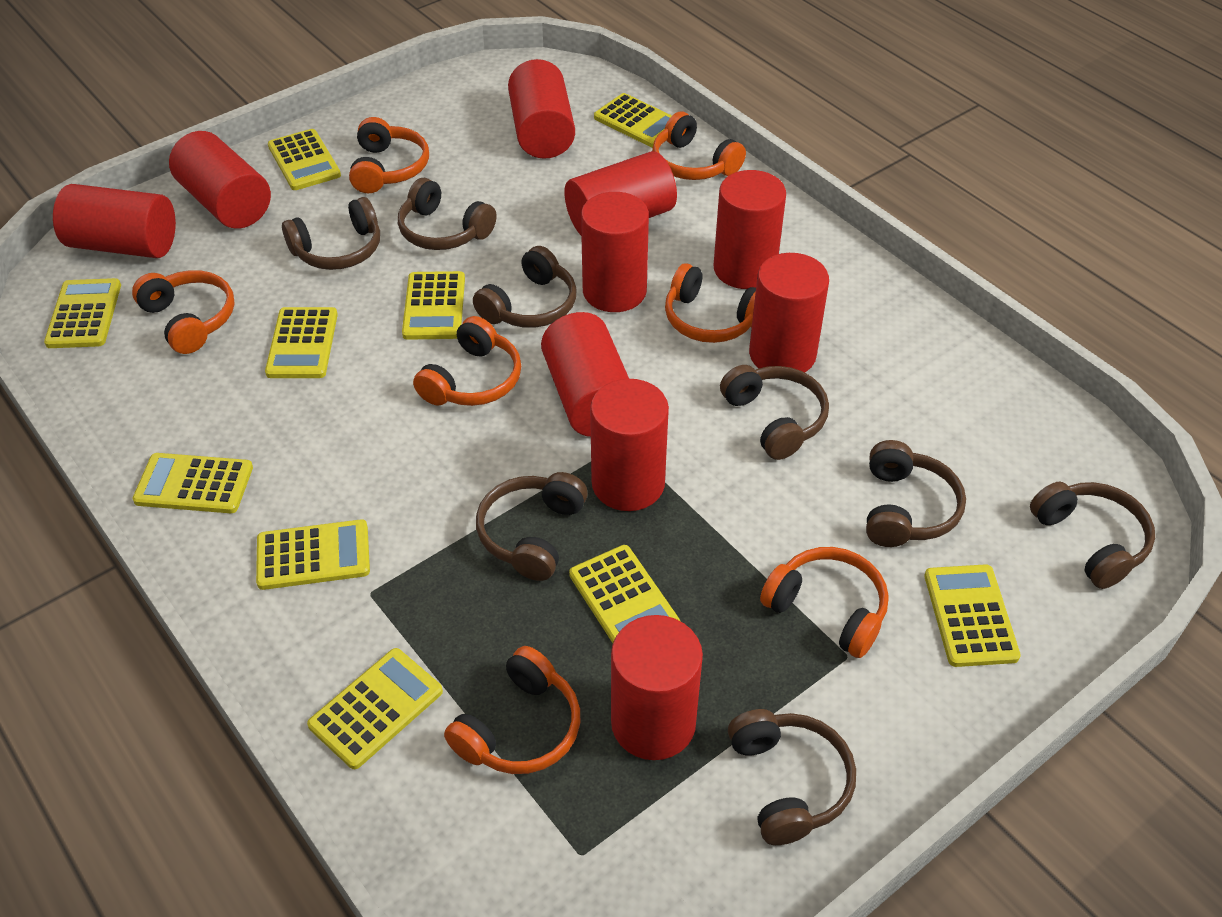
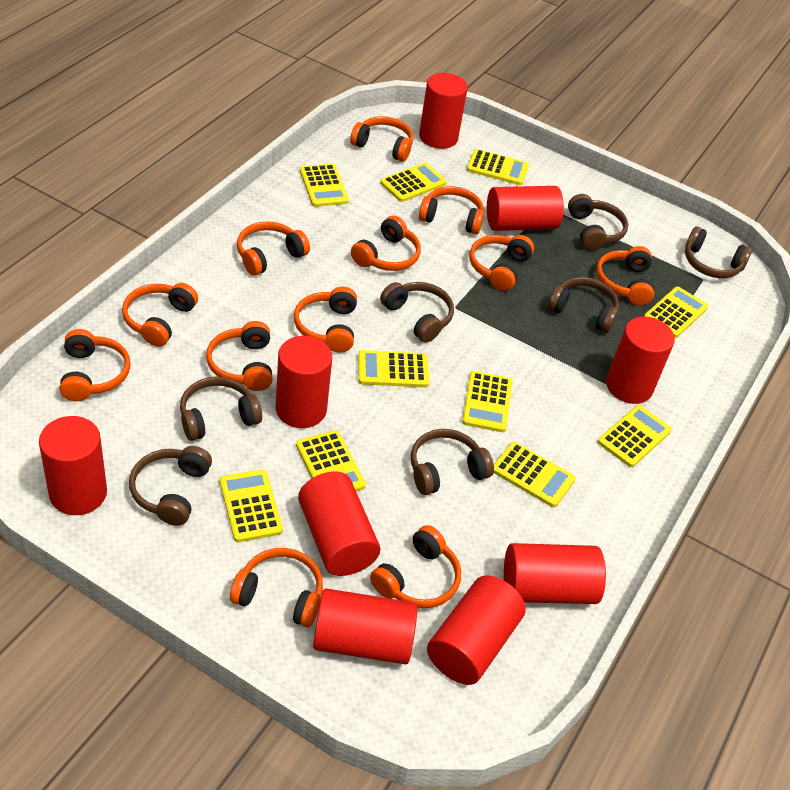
brown headphones: 8 -> 7
orange headphones: 7 -> 12
red cylinder: 10 -> 9

